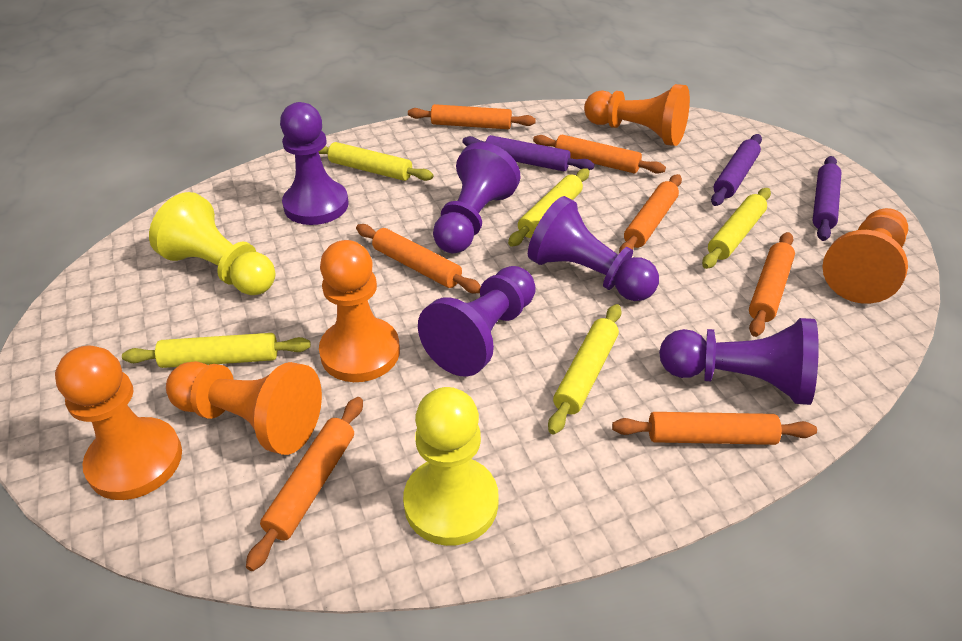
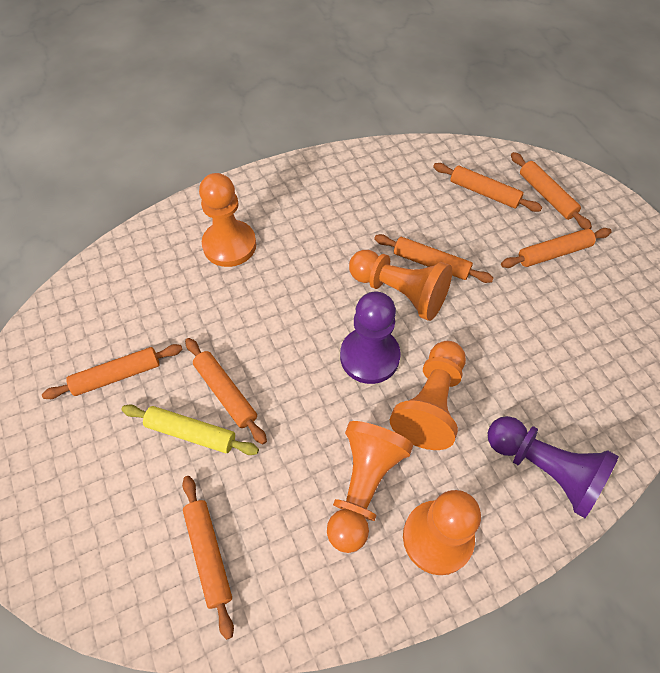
purple pawn: 5 -> 2
purple rolling pin: 3 -> 0
yellow pawn: 2 -> 0
yellow rolling pin: 5 -> 1

